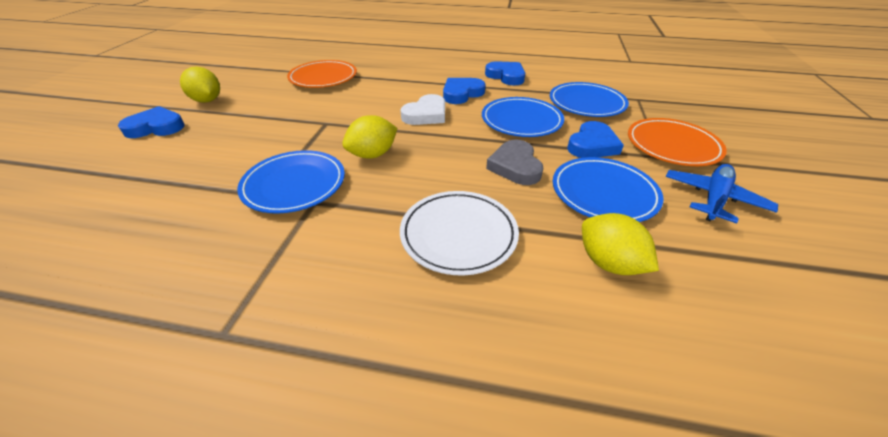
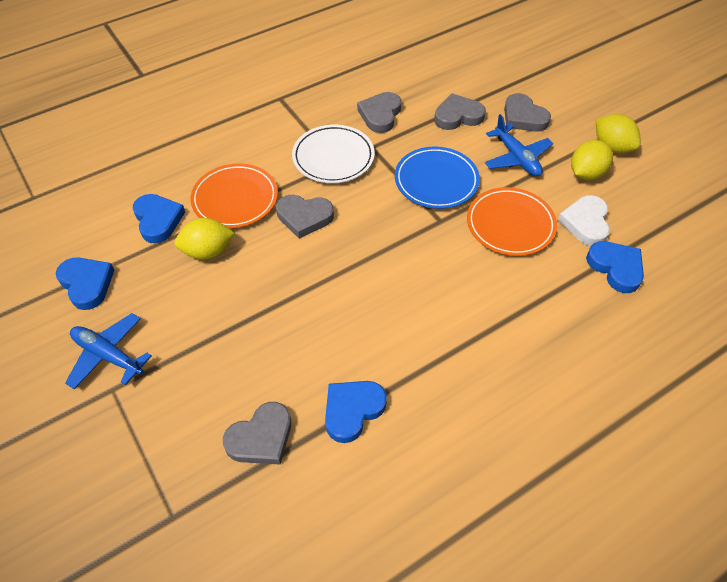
blue plane: 1 -> 2
blue plate: 4 -> 1
grey heart: 1 -> 5

